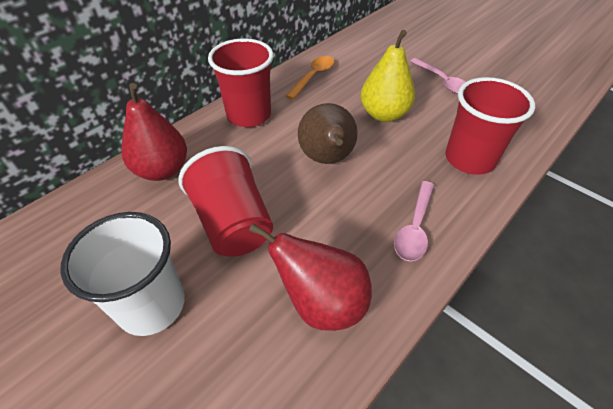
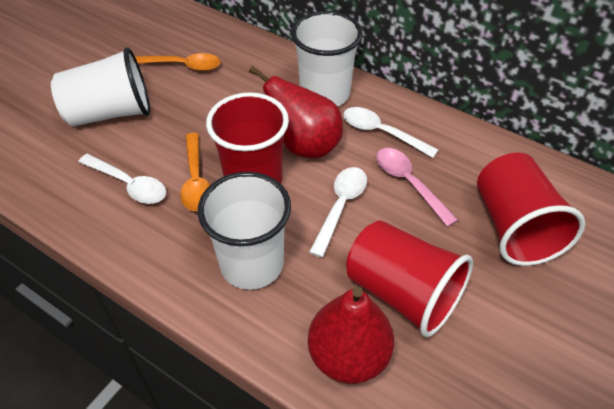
brown pear: 1 -> 0
orange spoon: 1 -> 2
pink spoon: 2 -> 1
white cup: 1 -> 3
white spoon: 0 -> 3
yellow pear: 1 -> 0

